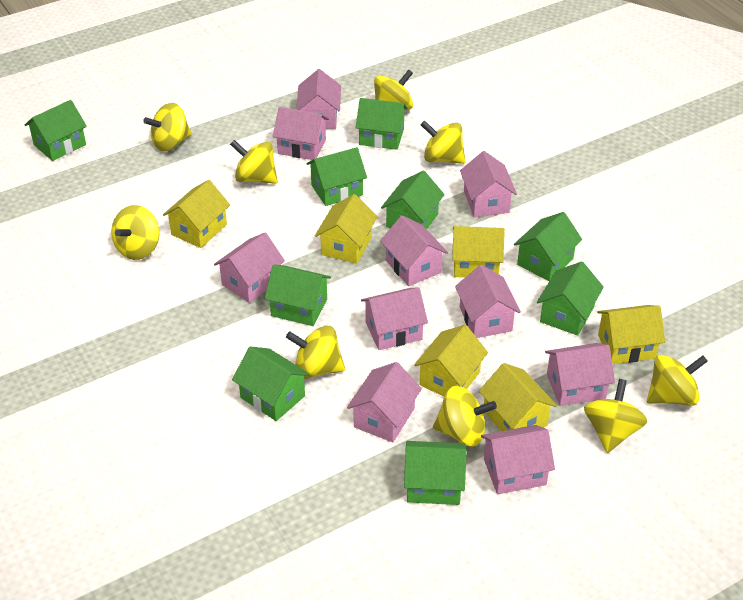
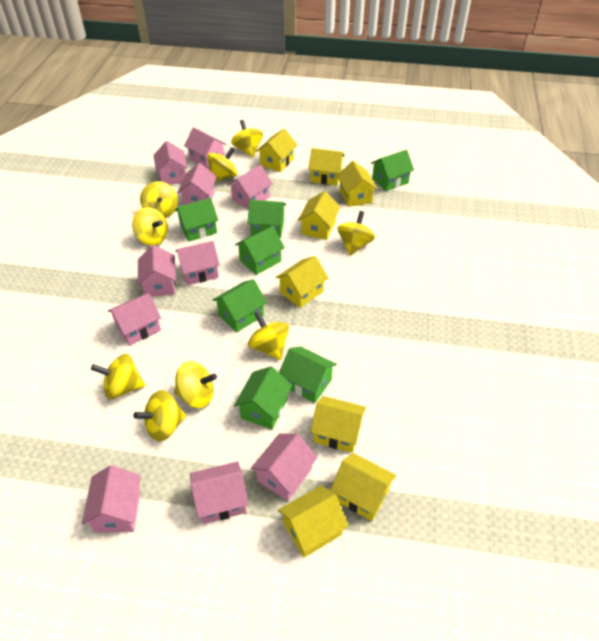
green house: 9 -> 7
yellow house: 6 -> 8

